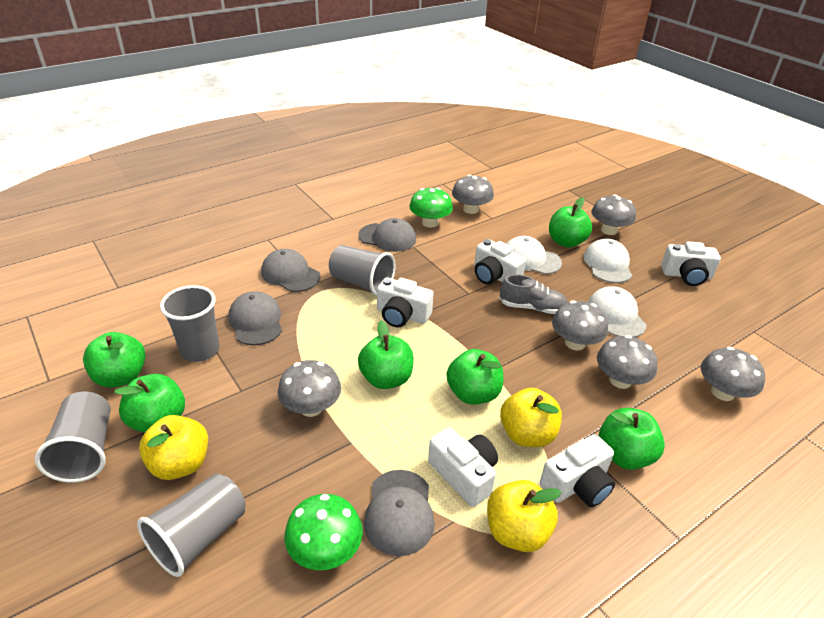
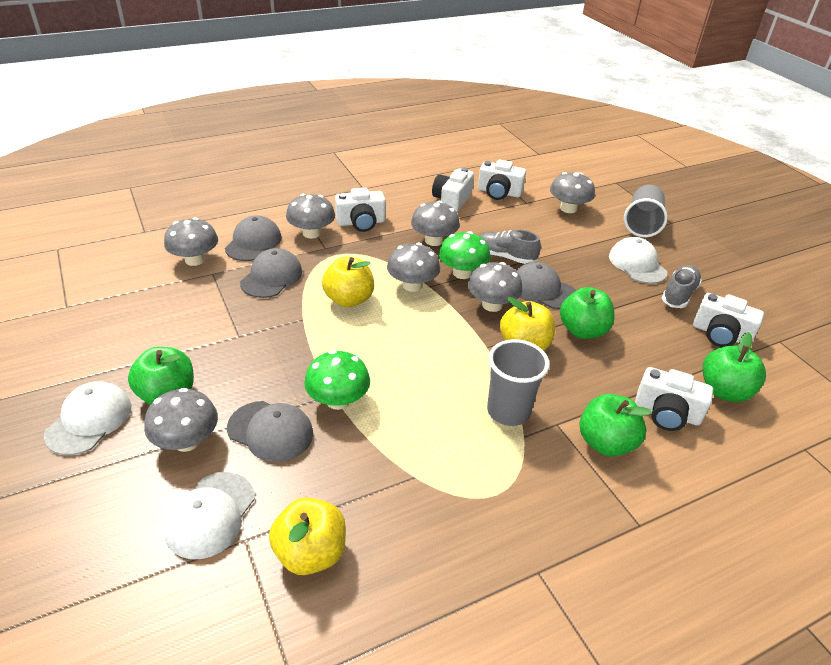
green apple: 6 -> 4
grey cup: 4 -> 2
grey mushroom: 6 -> 7
grey shoe: 1 -> 2

